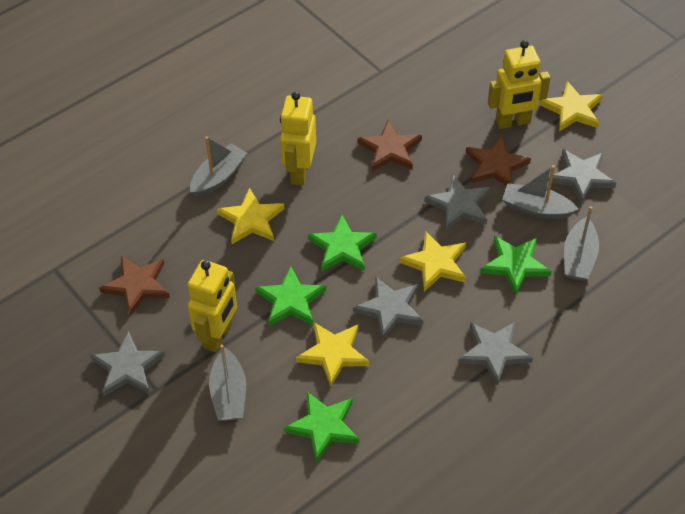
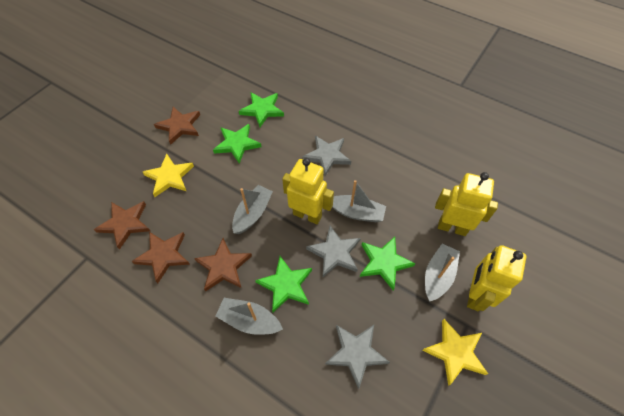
brown star: 3 -> 4
grey star: 5 -> 3
yellow star: 4 -> 2

